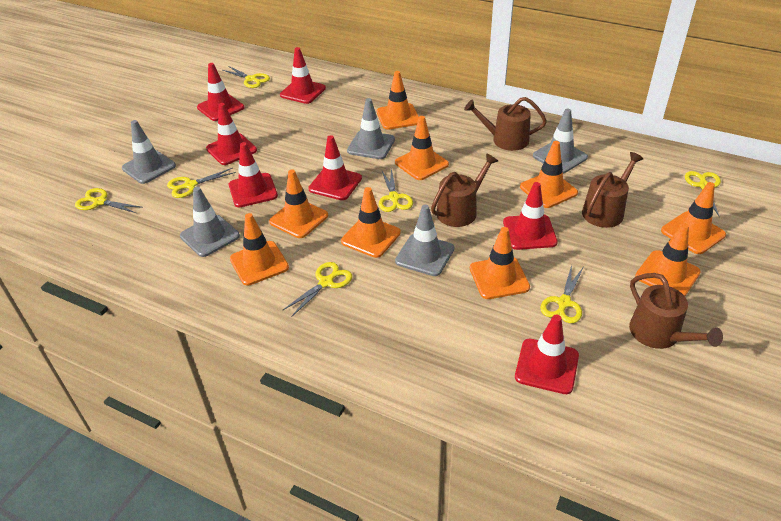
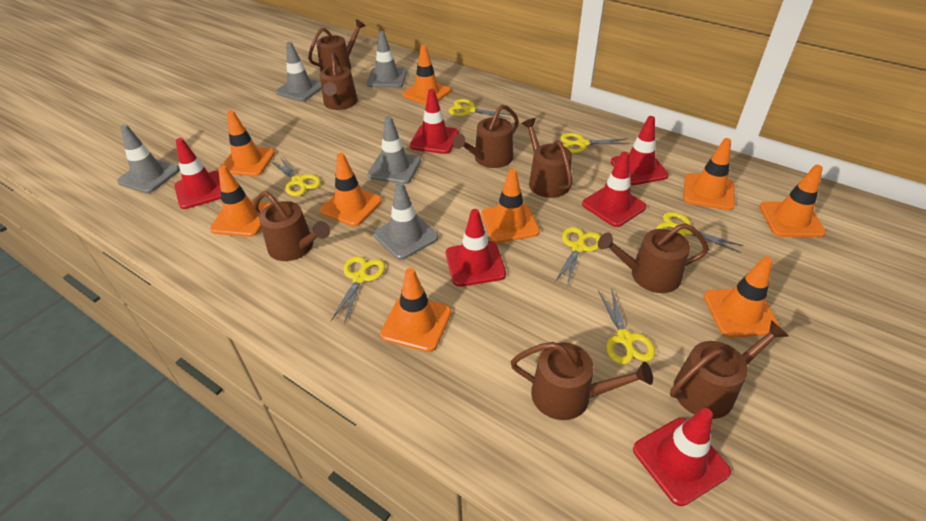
brown watering can: 4 -> 8
red traffic cone: 7 -> 6

